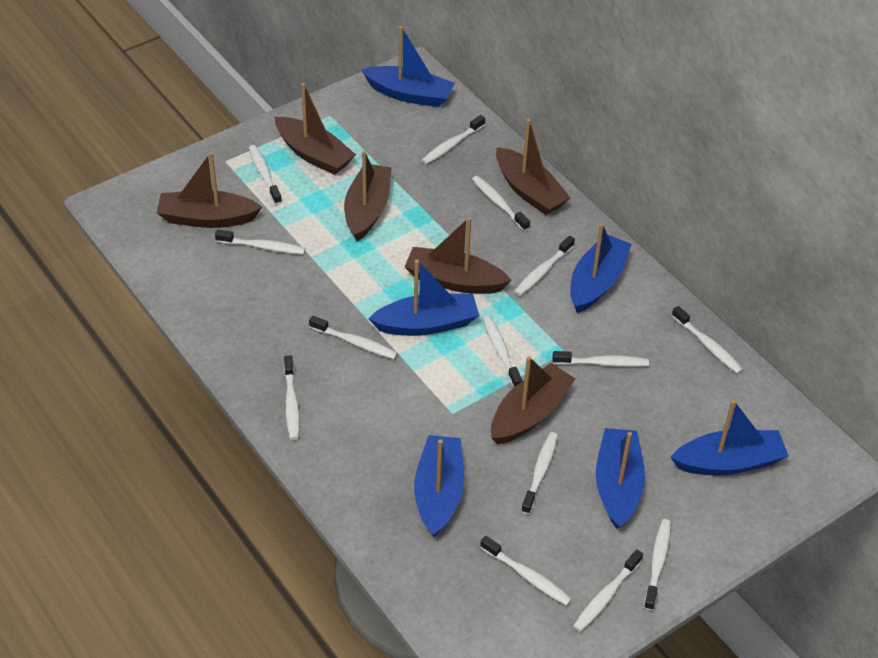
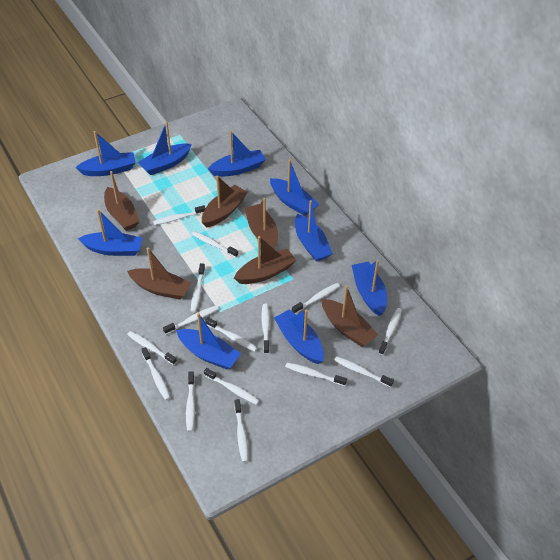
blue boat: 6 -> 9
white toothbrush: 14 -> 15

